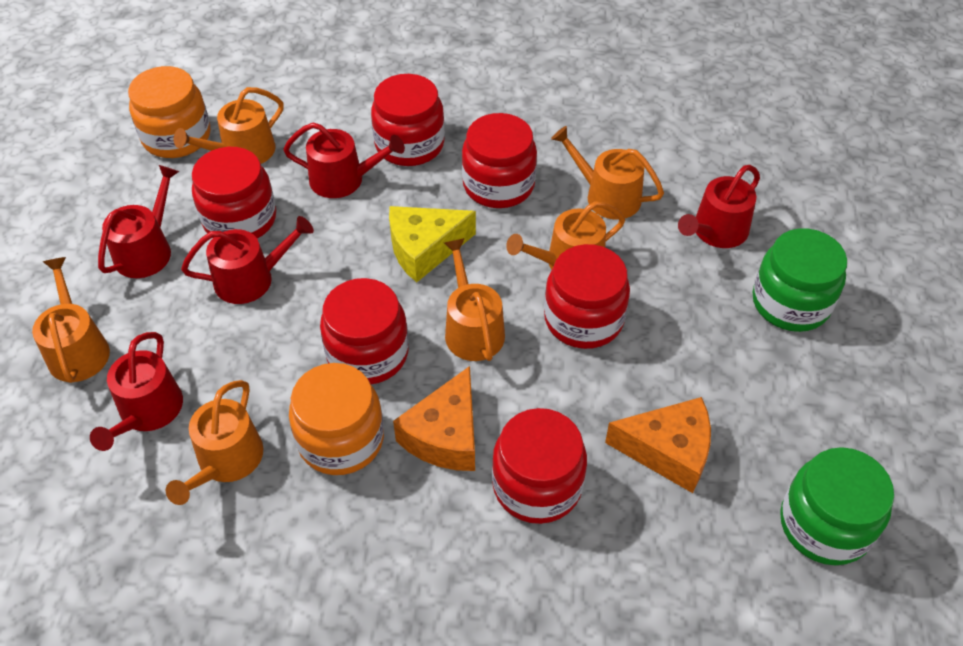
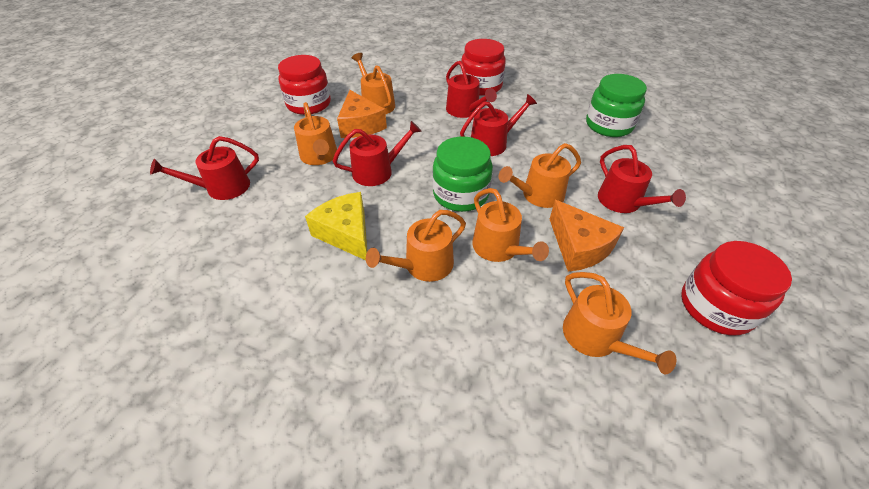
orange jar: 2 -> 0
red jar: 6 -> 3

